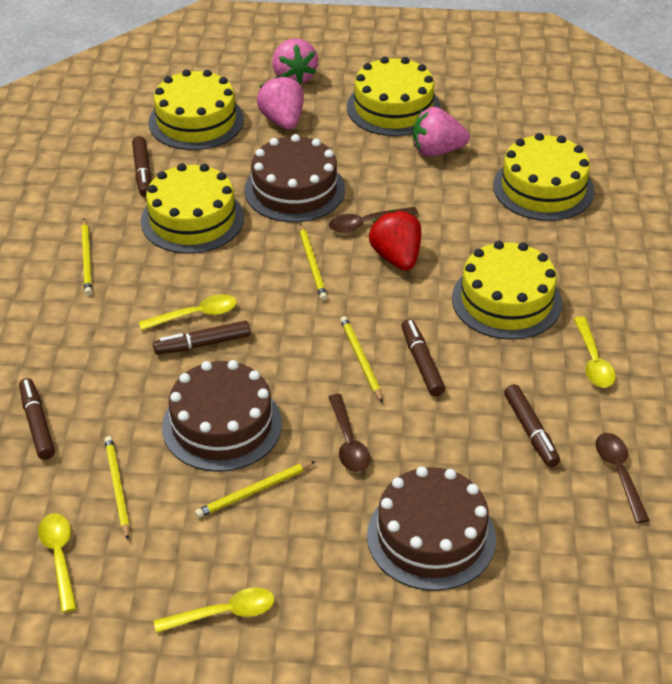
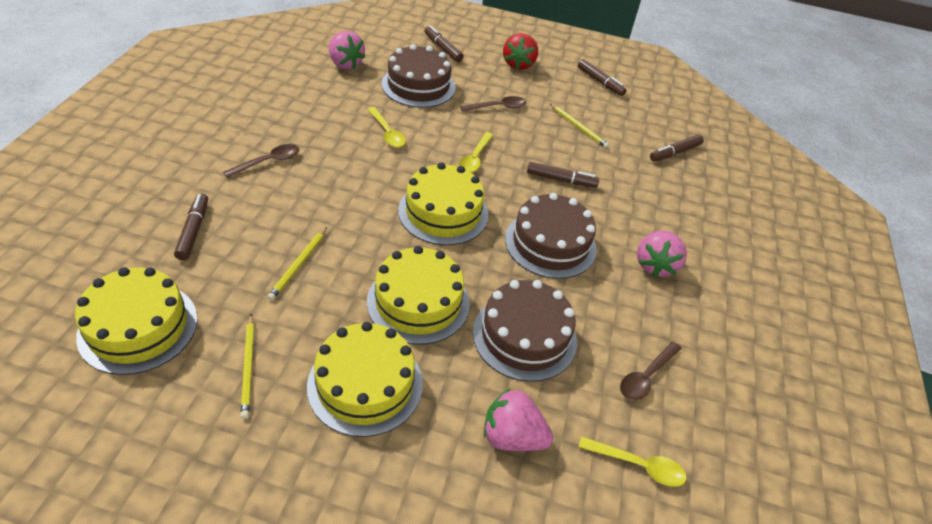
yellow cake: 5 -> 4
yellow pencil: 5 -> 3
yellow spoon: 4 -> 3

